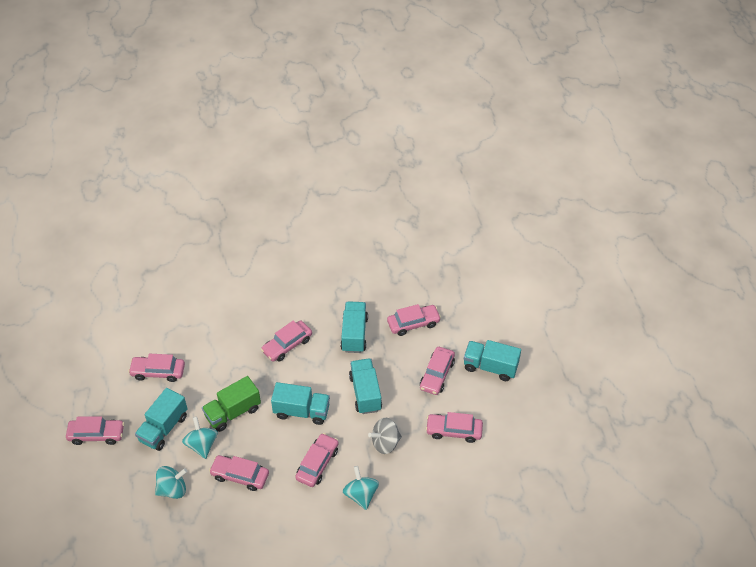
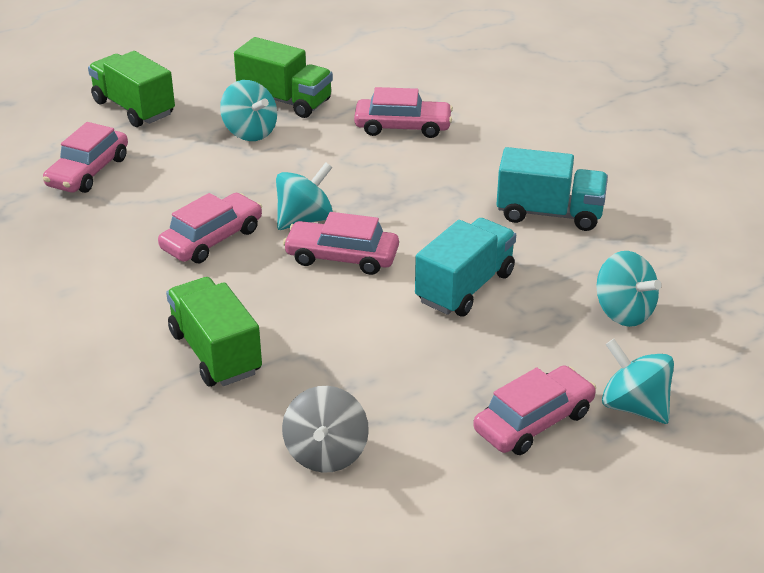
green truck: 1 -> 3
pink car: 8 -> 5
turquoise spinning top: 3 -> 4
turquoise truck: 5 -> 2

